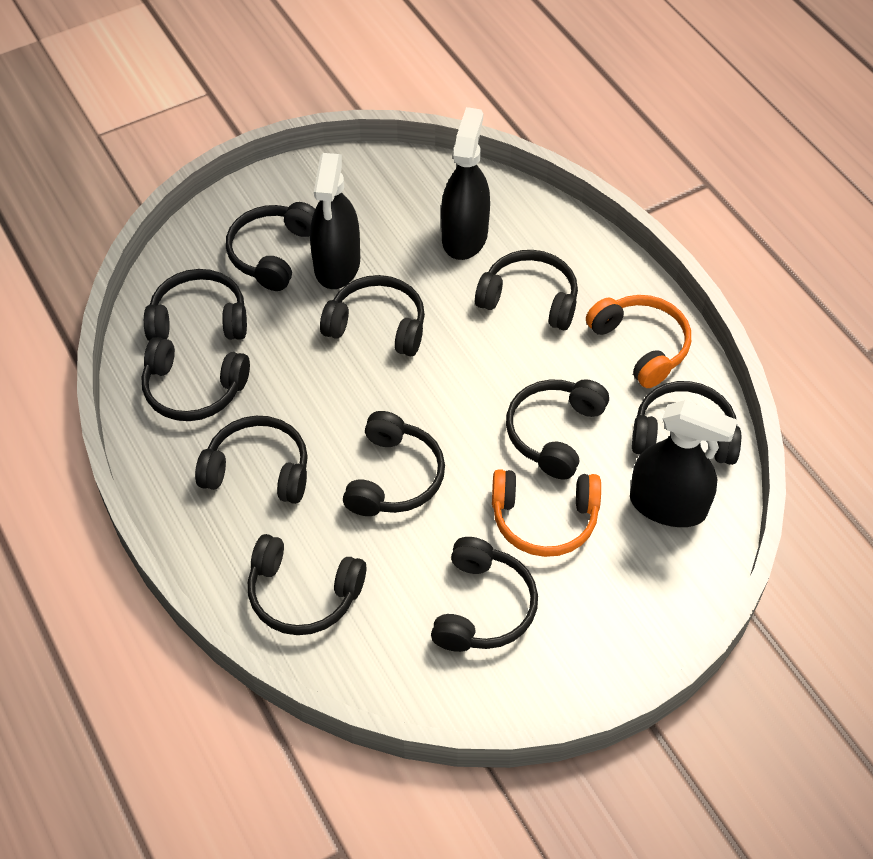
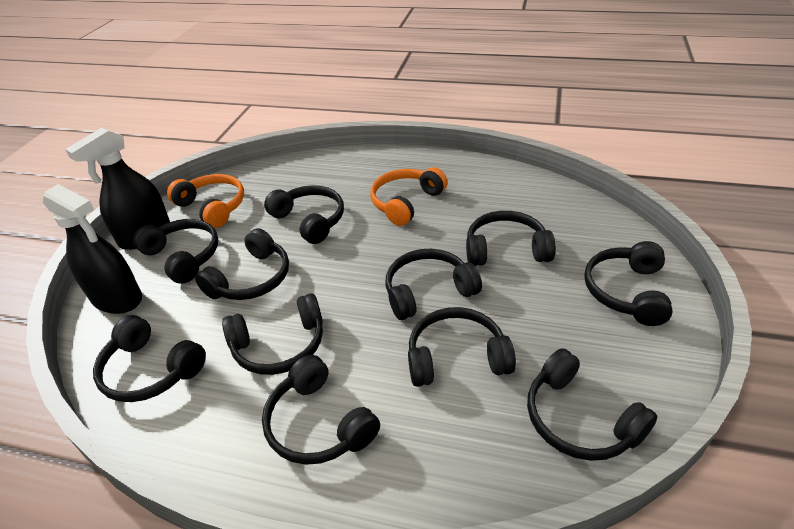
black spray bottle: 3 -> 2

